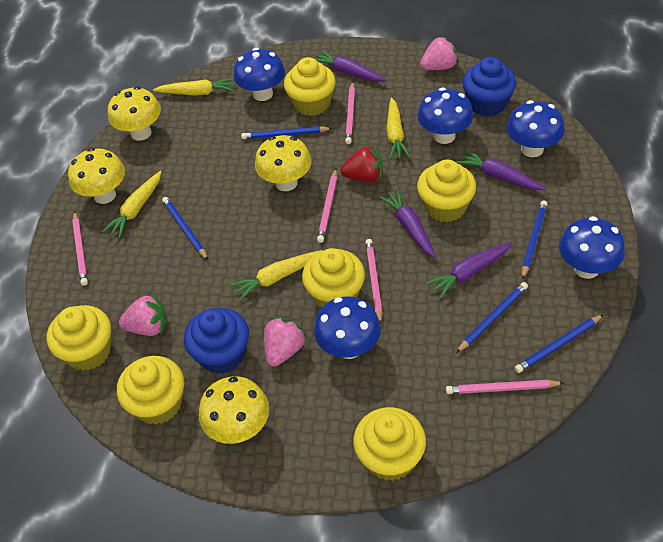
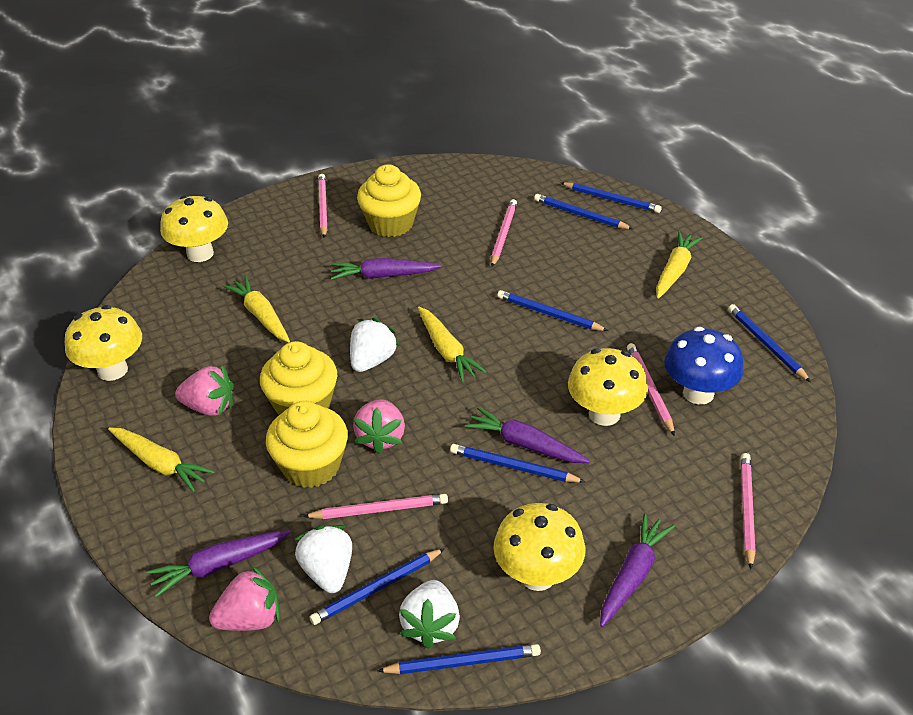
blue cupcake: 2 -> 0
blue mushroom: 5 -> 1
blue pencil: 5 -> 7
red strawberry: 1 -> 0
white strawberry: 0 -> 3
yellow cupcake: 6 -> 3

